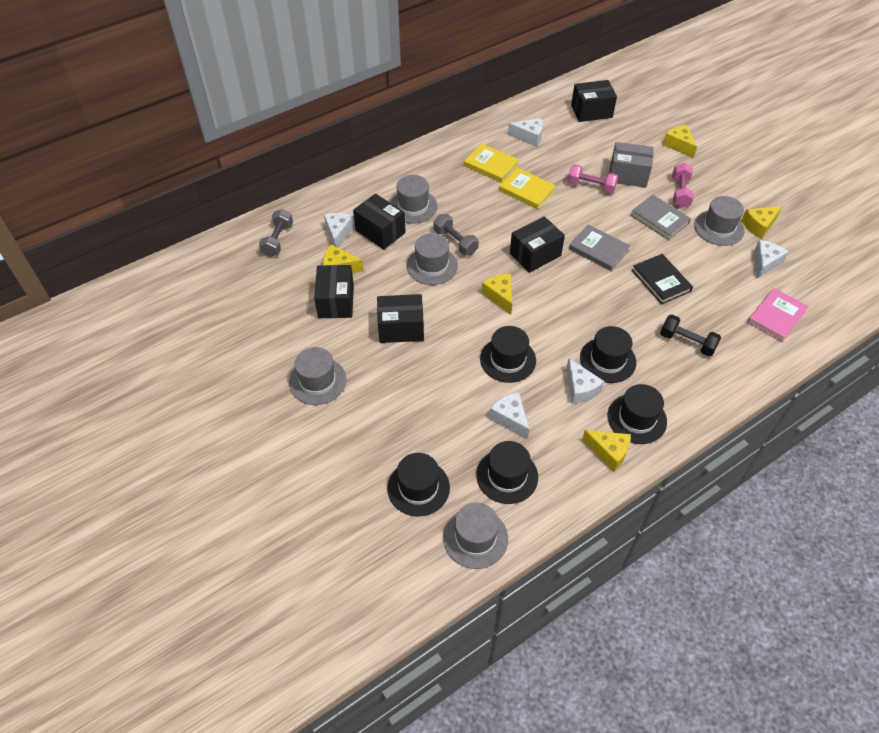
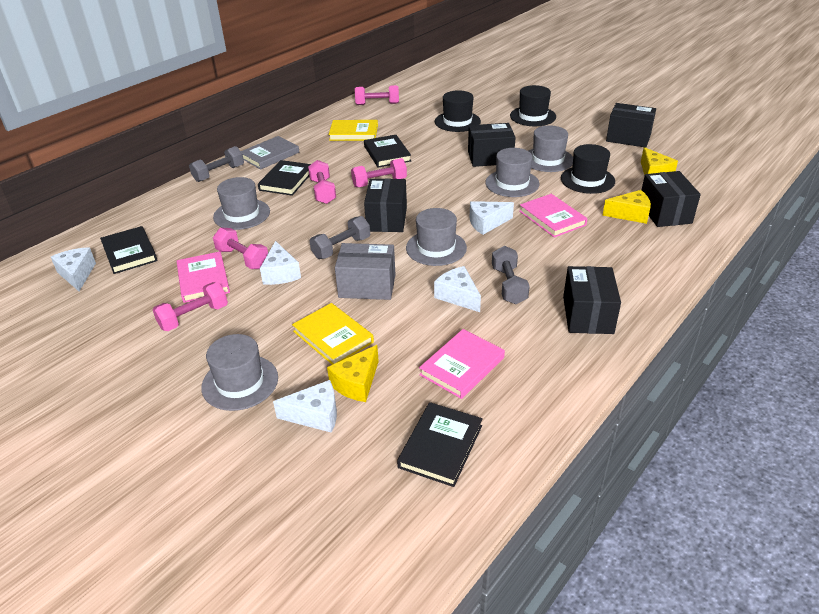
black book: 1 -> 4
black dumbbell: 1 -> 0
black hat: 5 -> 3
grey book: 2 -> 1
grey dumbbell: 2 -> 3
pink book: 1 -> 3
pink dumbbell: 2 -> 5
yellow cheese: 5 -> 3

